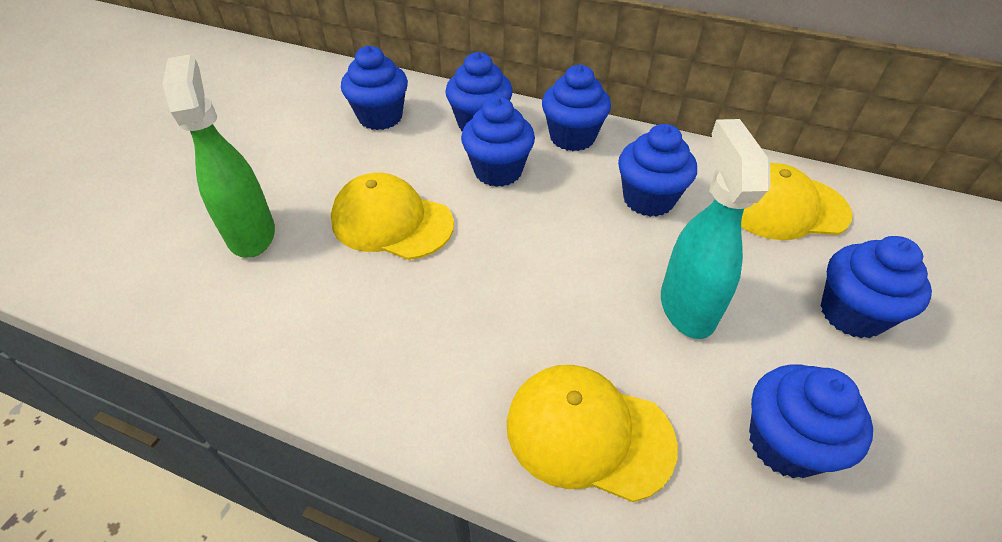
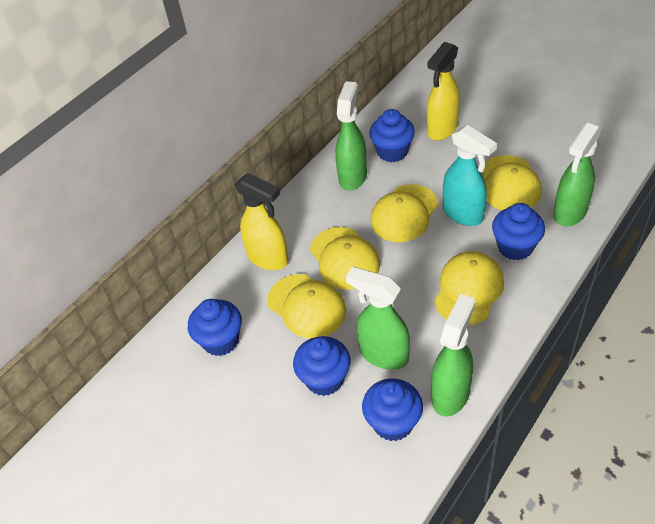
blue cupcake: 7 -> 5
green spray bottle: 1 -> 4
yellow cap: 3 -> 5
yellow spray bottle: 0 -> 2

